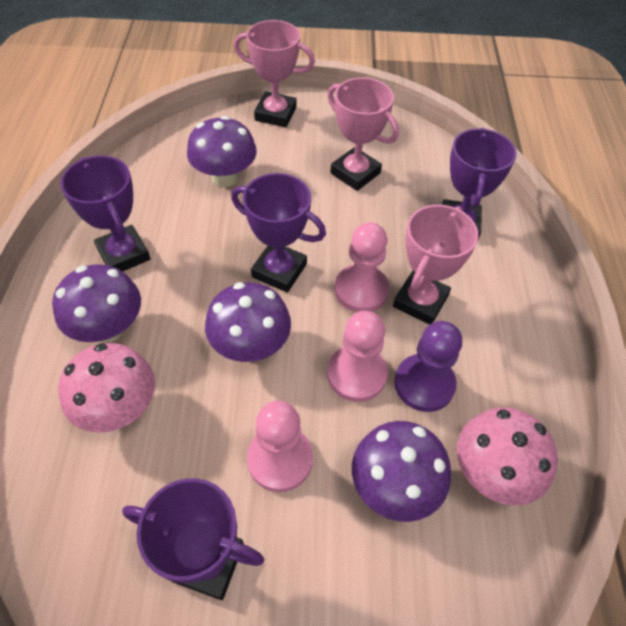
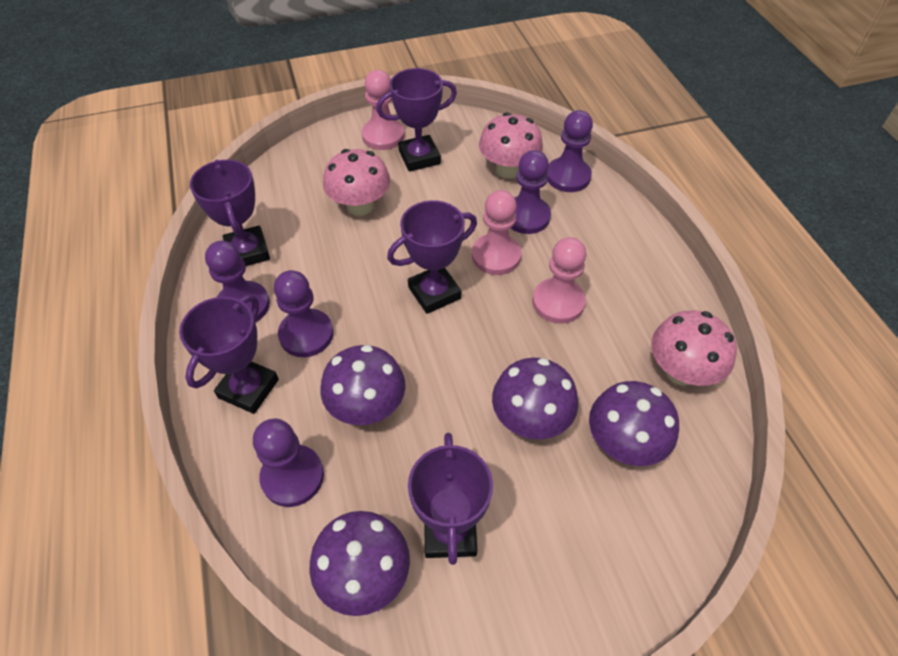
pink mushroom: 2 -> 3
pink trophy: 3 -> 0
purple pawn: 1 -> 5
purple trophy: 4 -> 5

